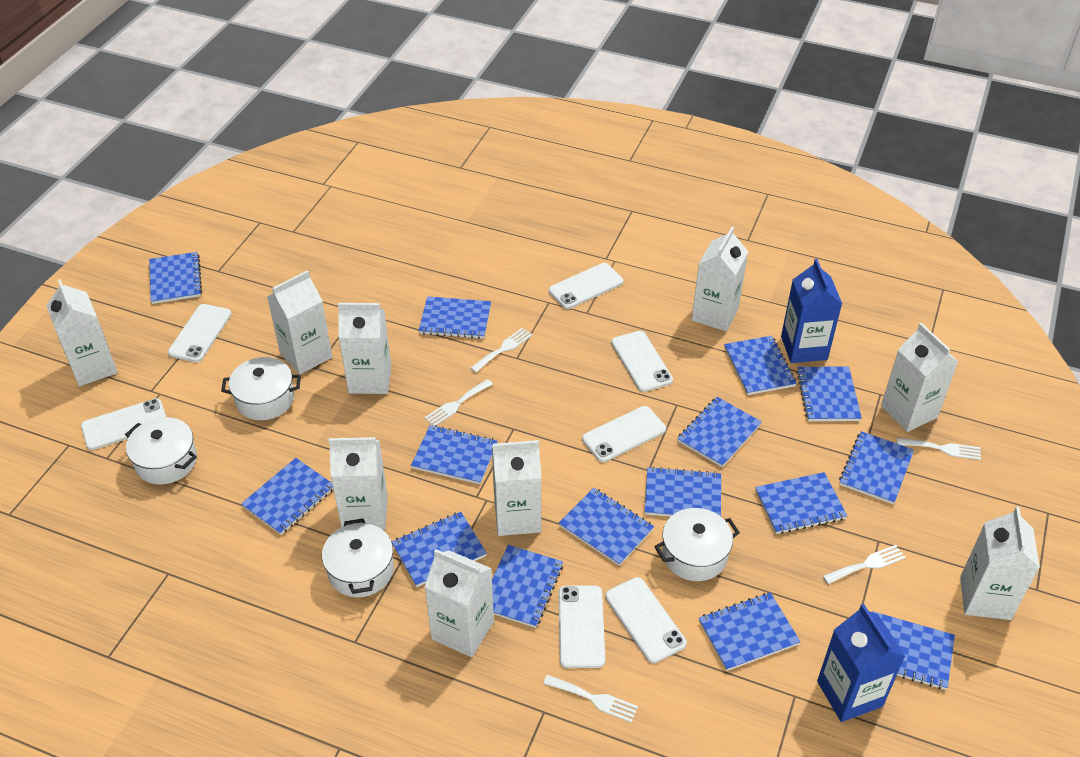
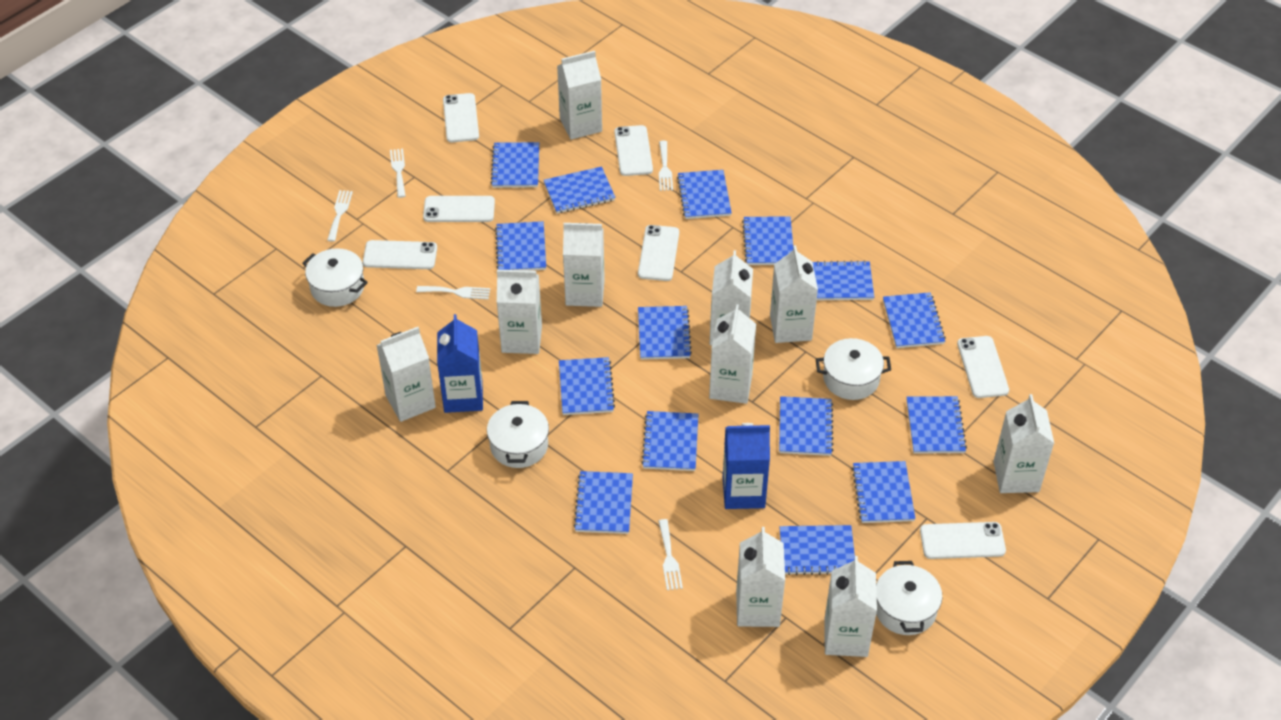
white carton: 9 -> 10

